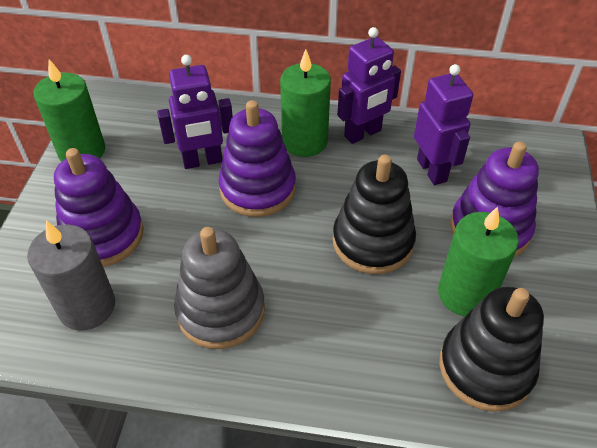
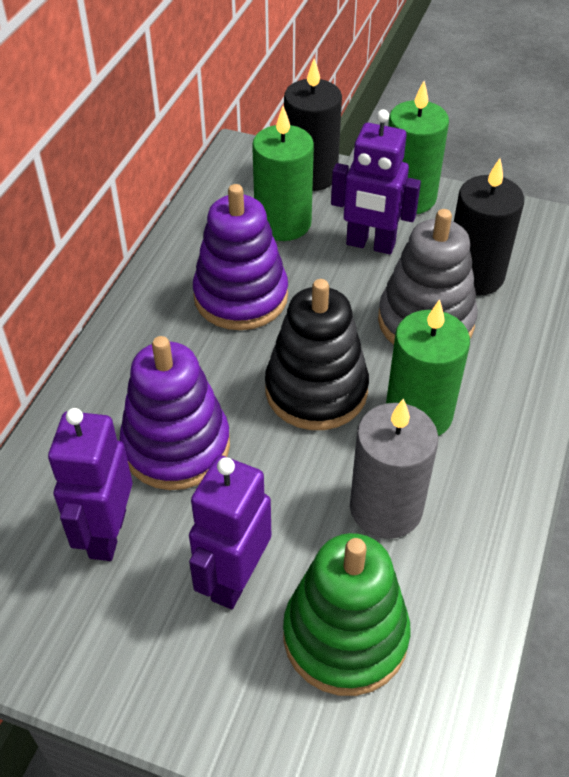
black candle: 0 -> 2
black stacking toy: 2 -> 1
green stacking toy: 0 -> 1
purple stacking toy: 3 -> 2

